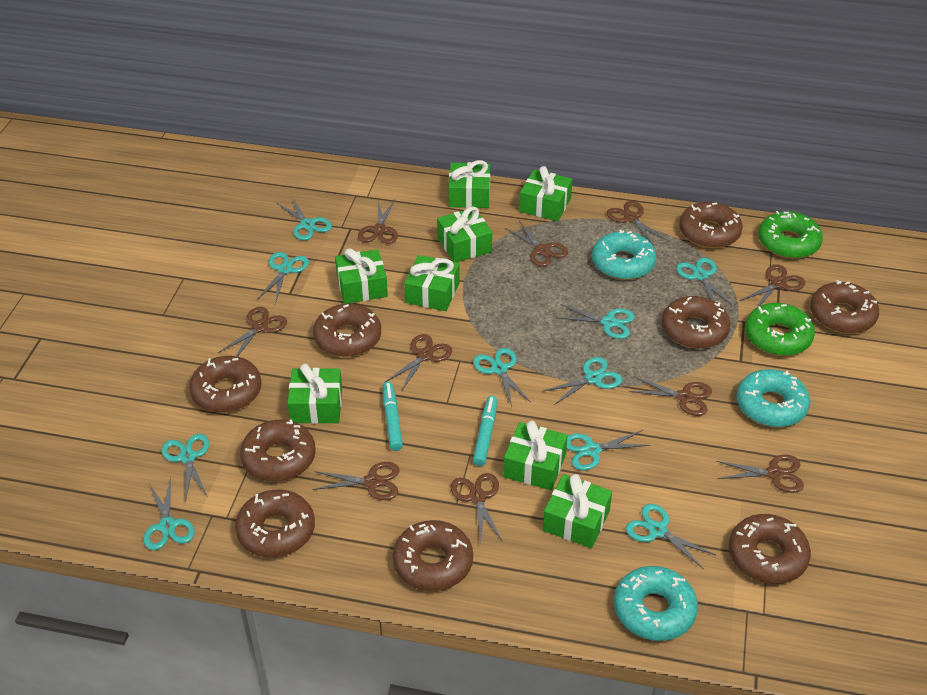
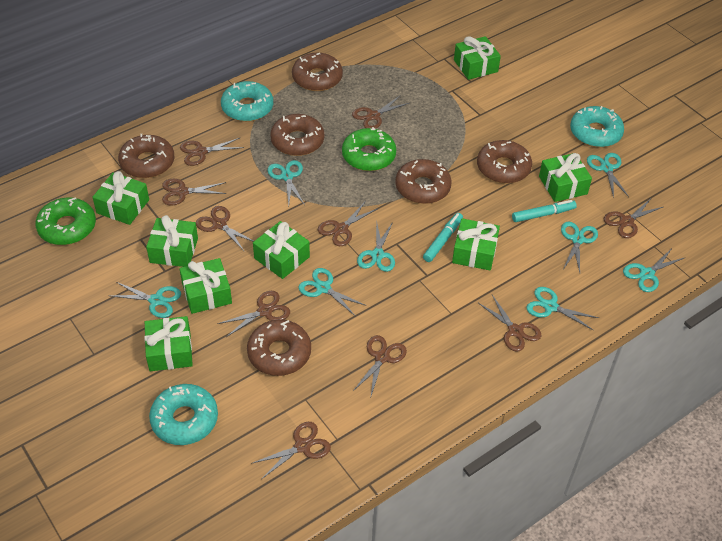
brown donut: 9 -> 6
turquoise scissors: 10 -> 8

